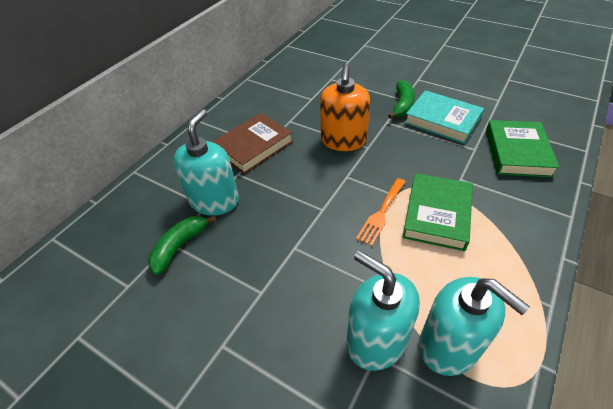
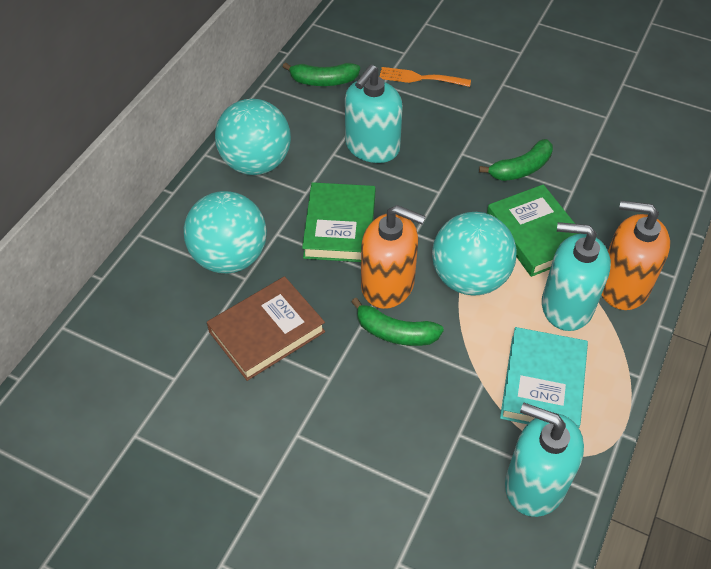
green banana: 2 -> 3
orange soap dispenser: 1 -> 2
turquoise ball: 0 -> 3

